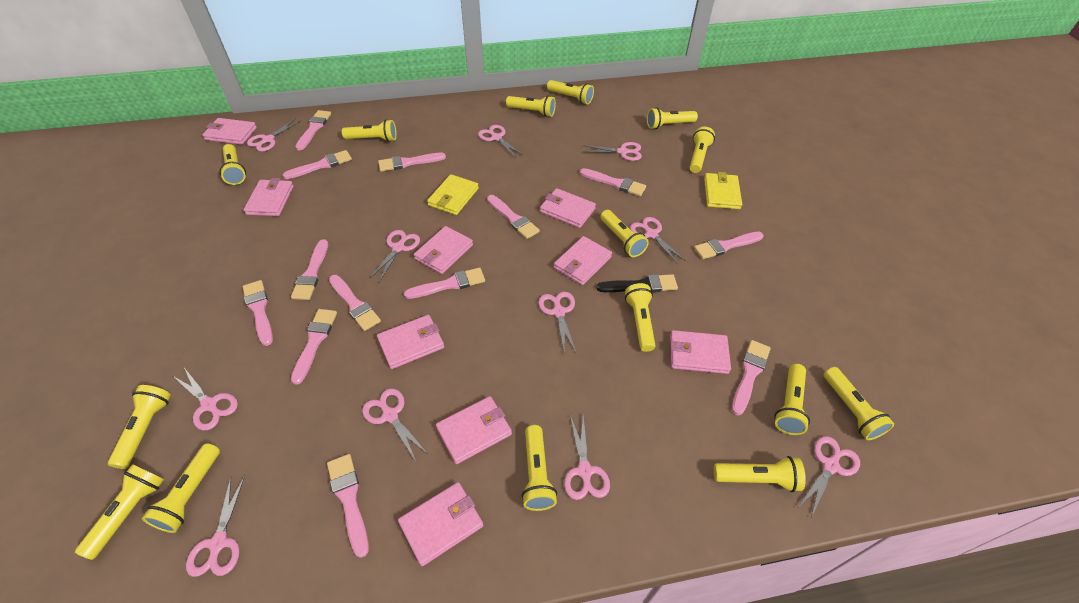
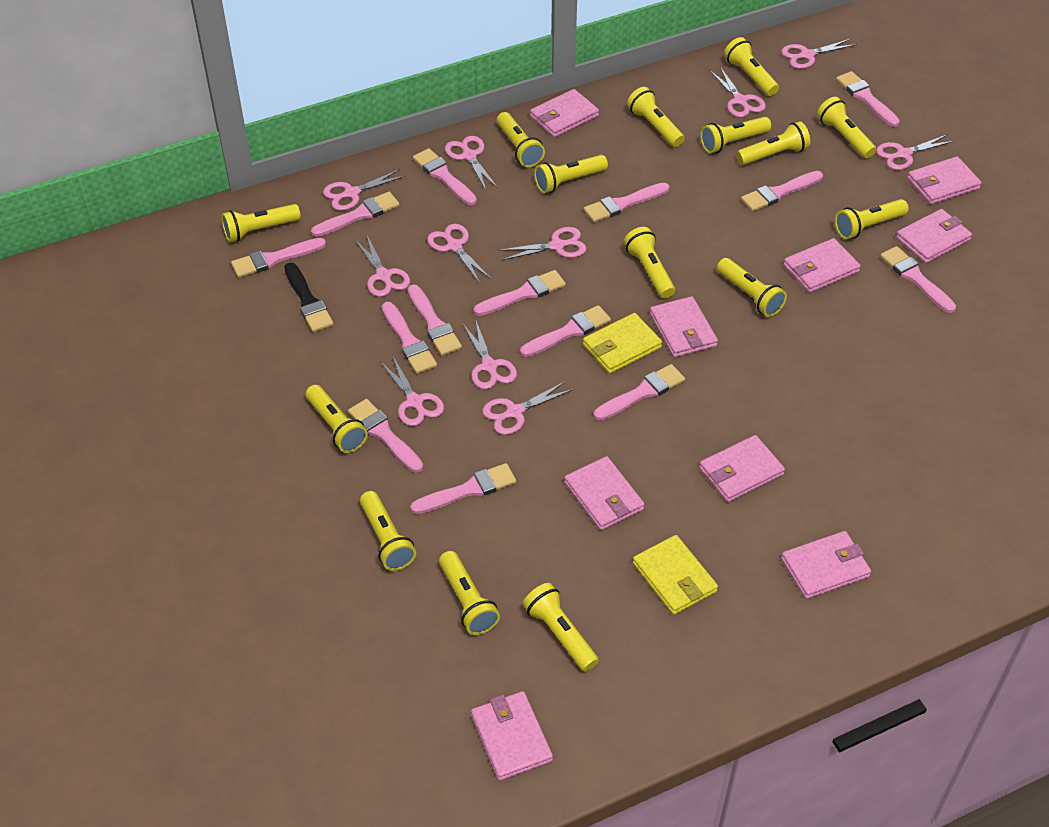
pink brush: 13 -> 14

